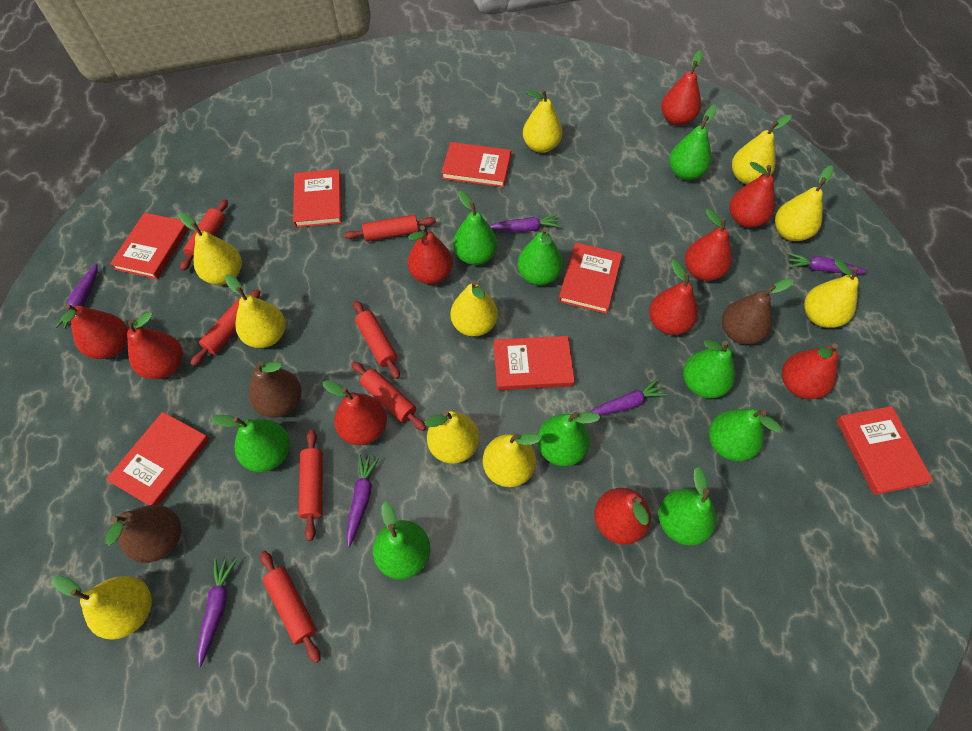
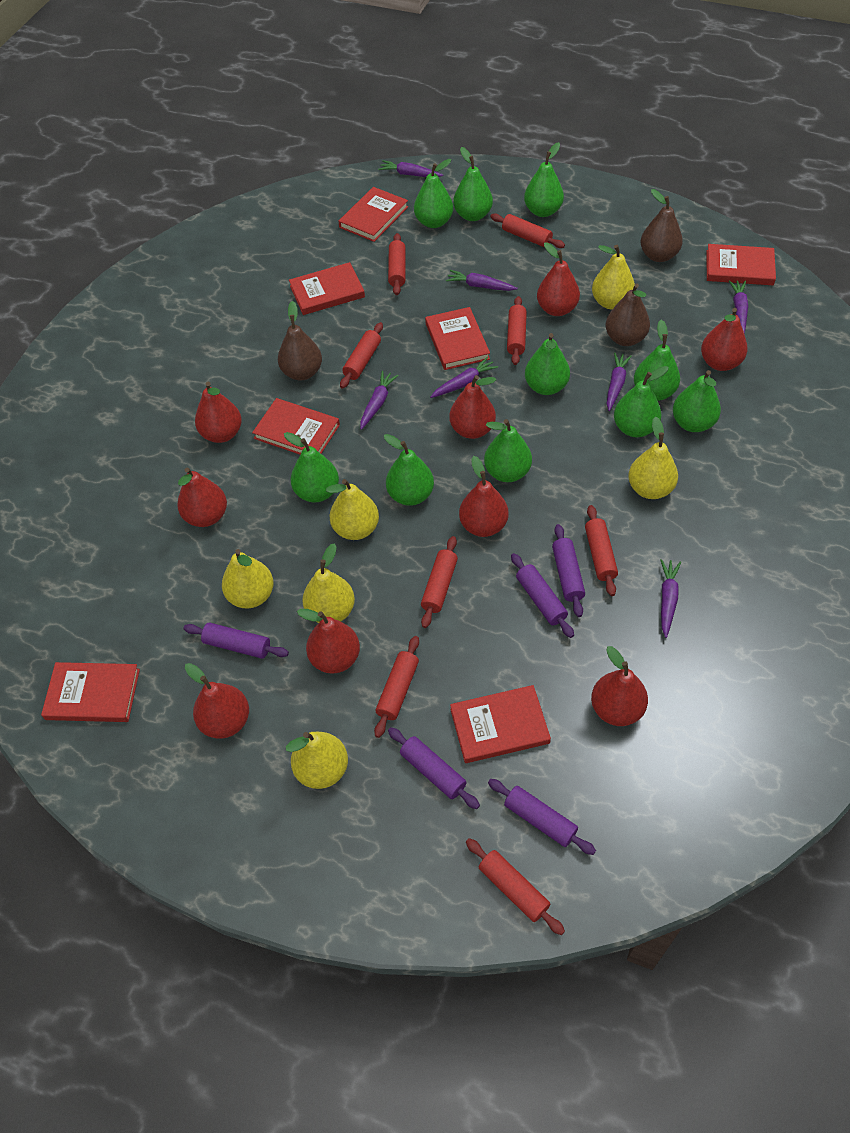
green pear: 9 -> 10
purple carrot: 6 -> 7
purple rolling pin: 0 -> 5
red pear: 10 -> 9
red rolling pin: 7 -> 8
yellow pear: 10 -> 6

